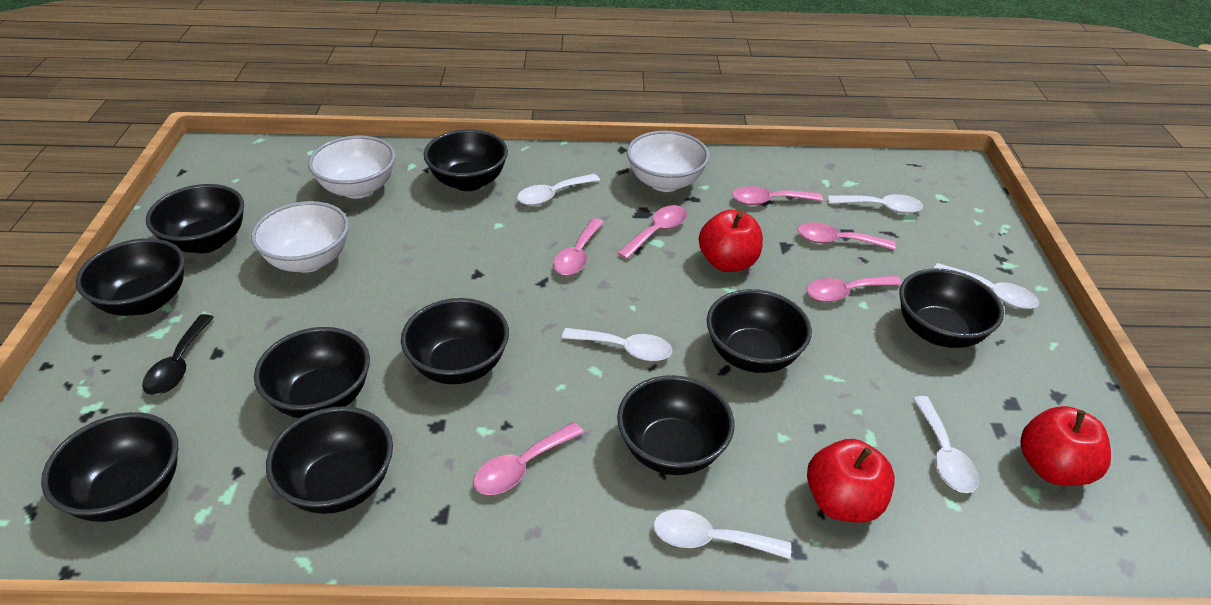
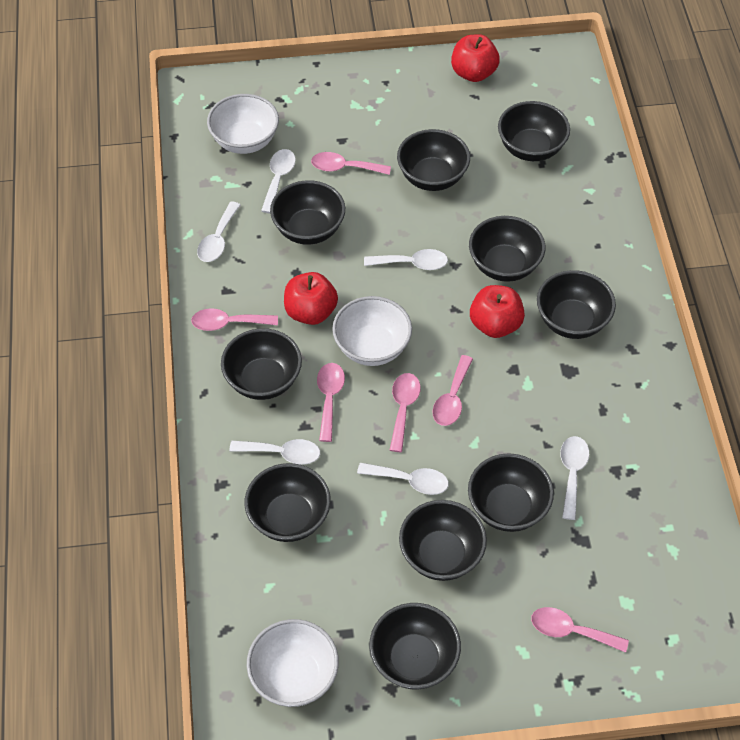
black spoon: 1 -> 0

